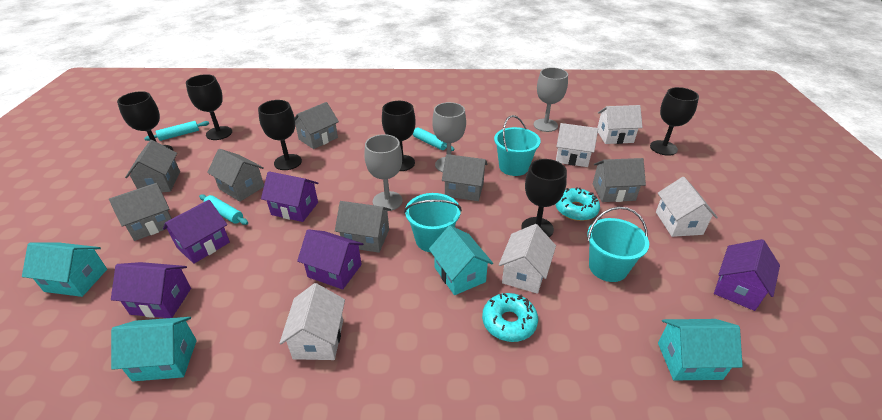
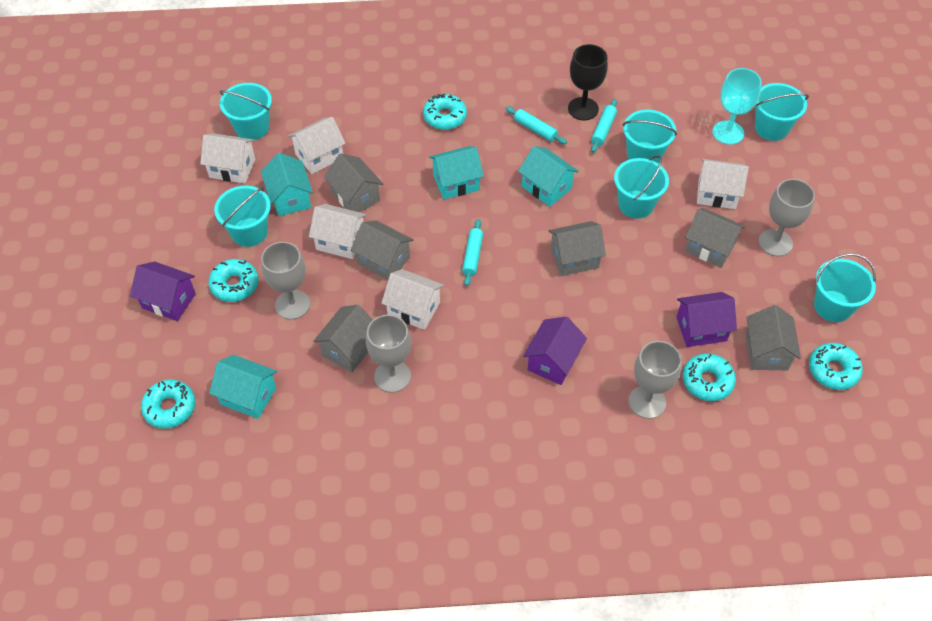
black goblet: 6 -> 1
grey goblet: 3 -> 4
grey house: 7 -> 6
purple house: 5 -> 3
turquoise bucket: 3 -> 6
turquoise donut: 2 -> 5
turquoise goblet: 0 -> 1

